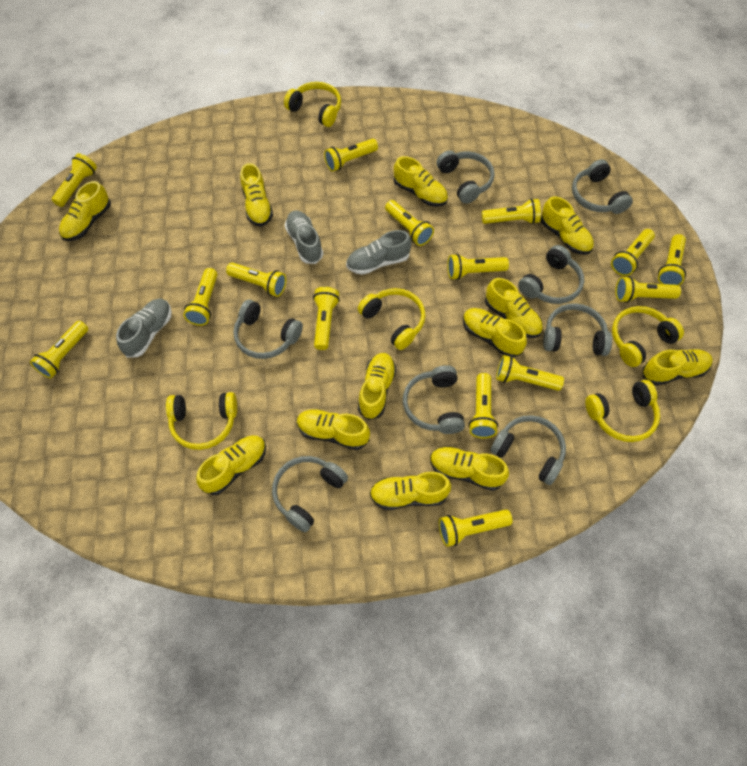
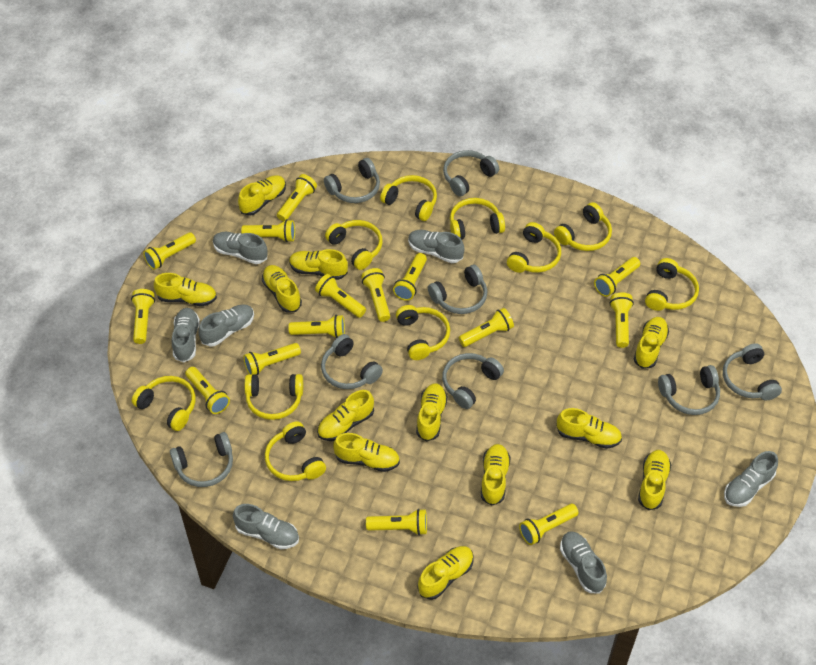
grey shoe: 3 -> 7
yellow headphones: 5 -> 10

